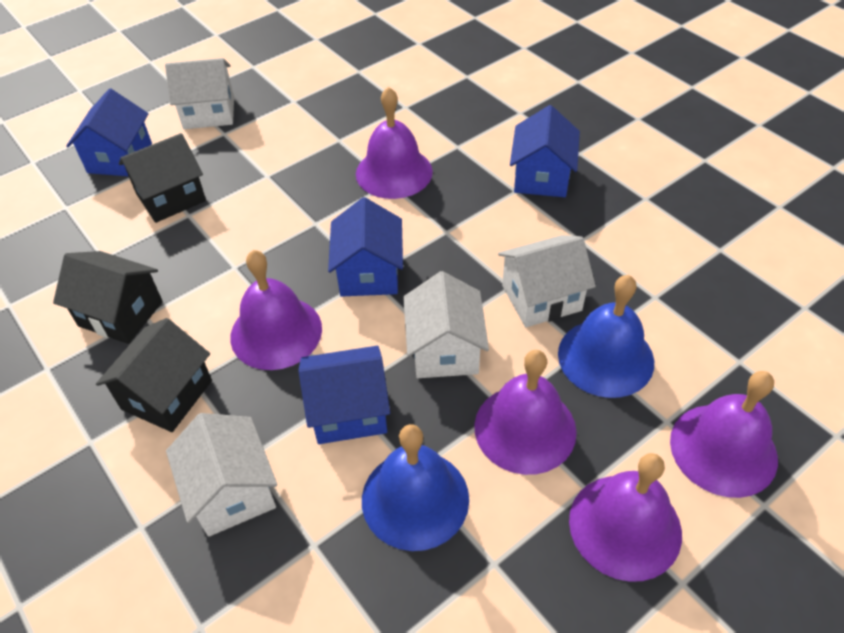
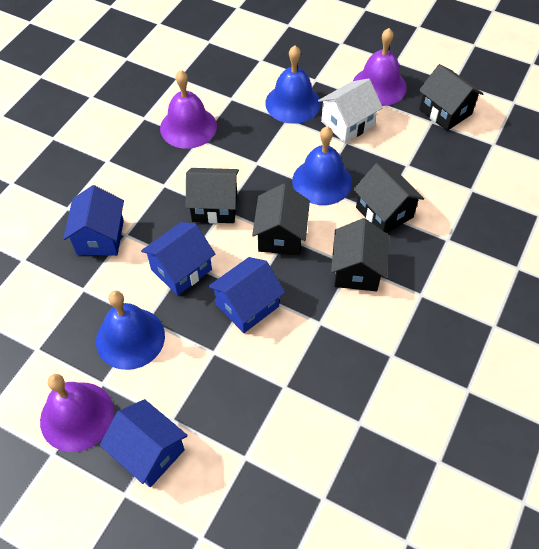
black house: 3 -> 5
blue bell: 2 -> 3
purple bell: 5 -> 3
white house: 4 -> 1

